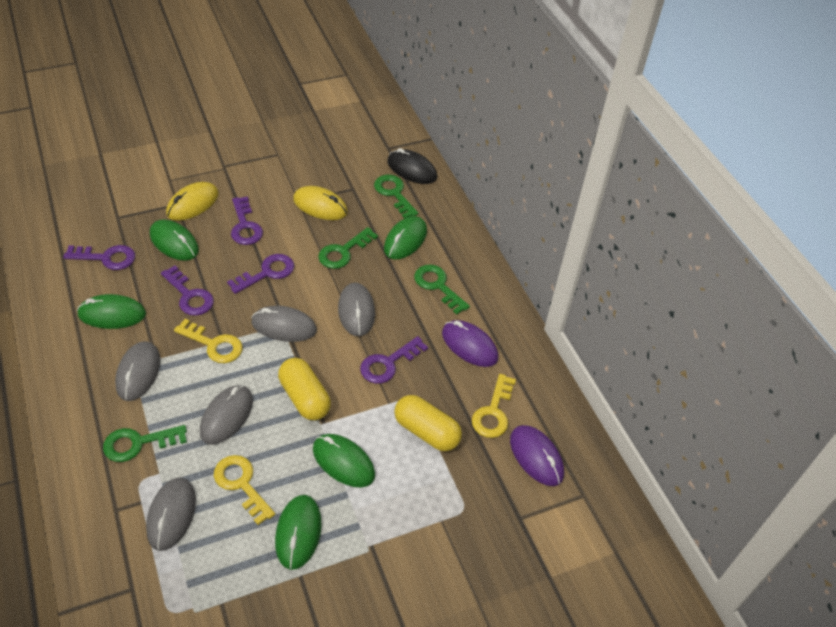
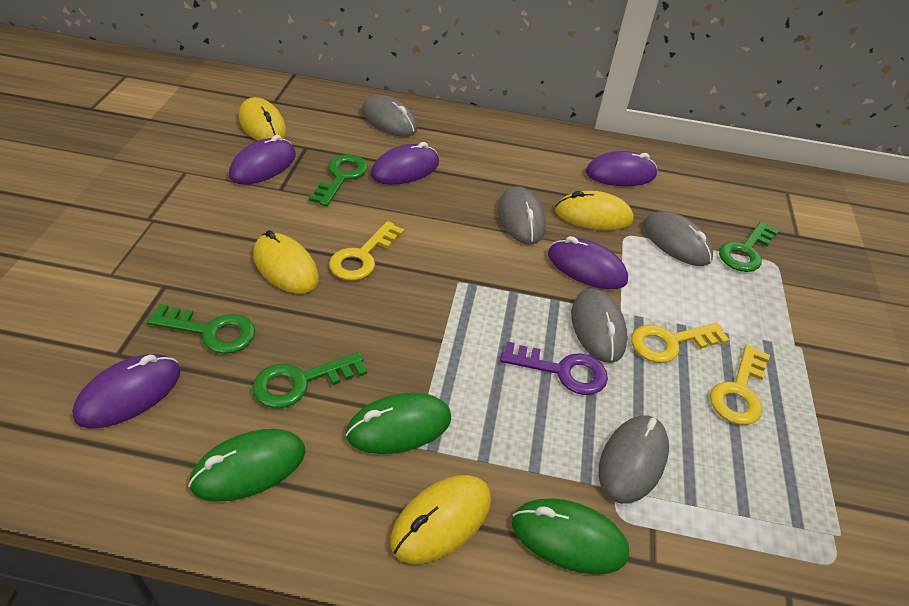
black mouse: 1 -> 0
green mouse: 5 -> 3
purple key: 5 -> 1
purple mouse: 2 -> 5
yellow capsule: 2 -> 0
yellow mouse: 2 -> 4

